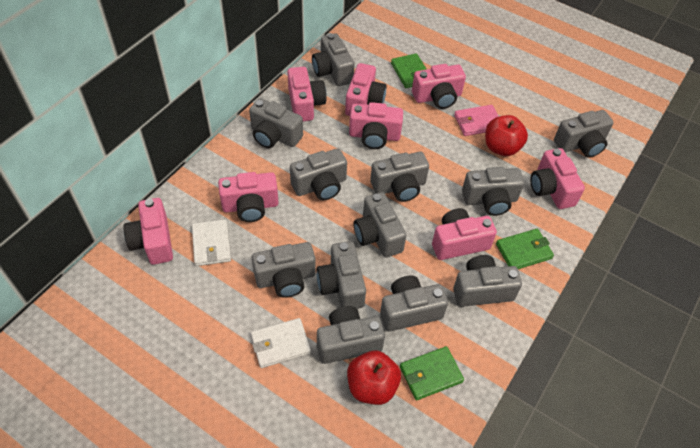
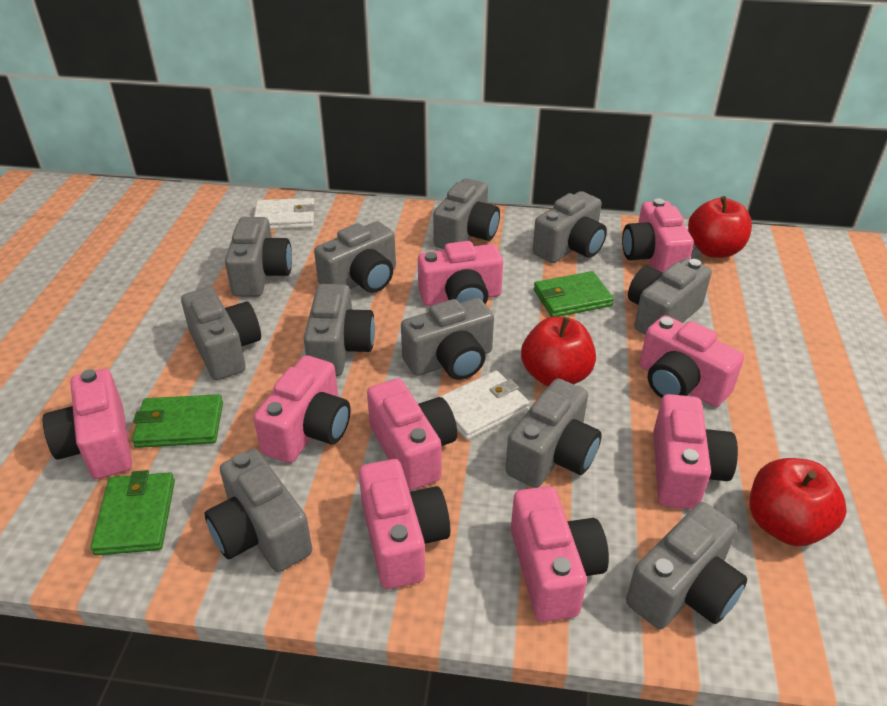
grey camera: 12 -> 11
pink camera: 8 -> 9
pink wallet: 1 -> 0
red apple: 2 -> 3

